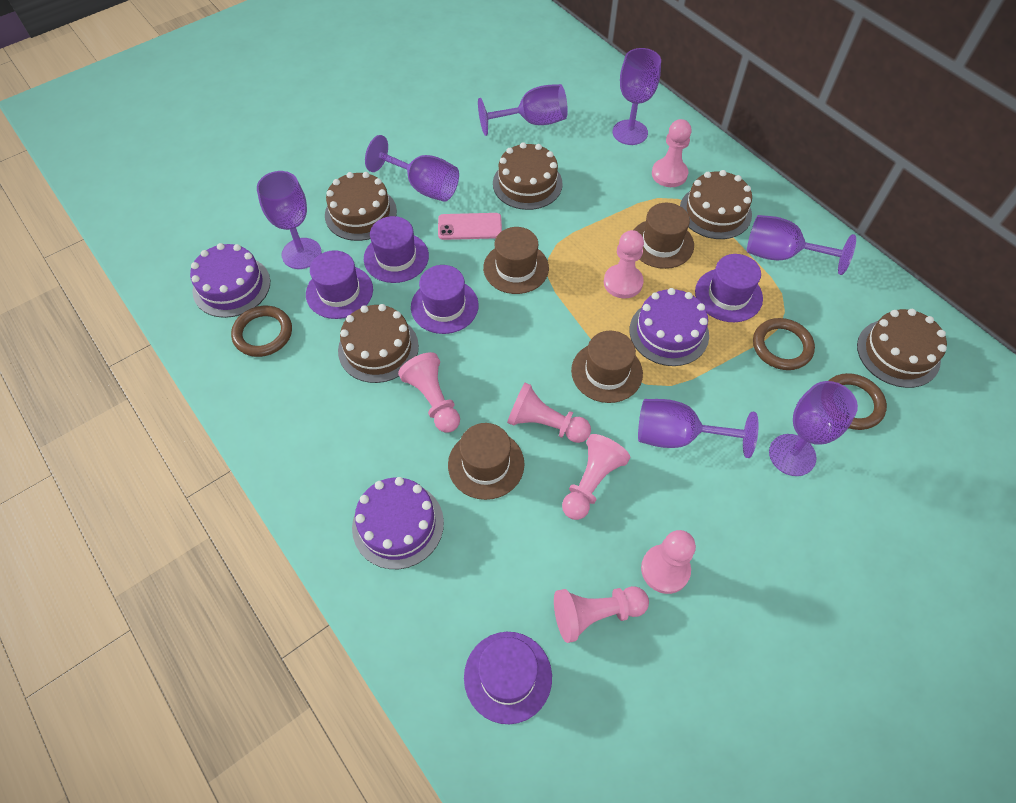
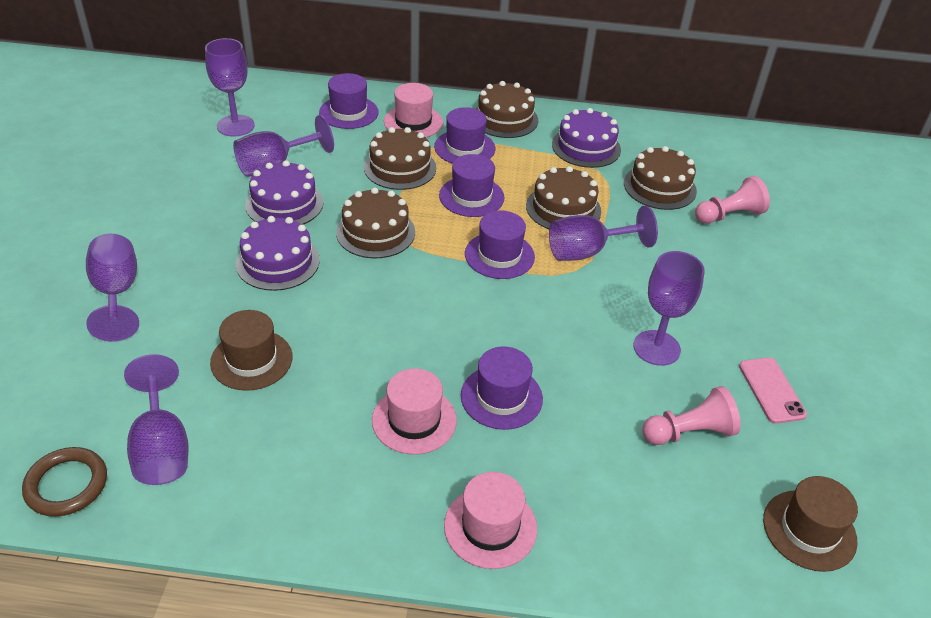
brown hat: 4 -> 2
brown ring: 3 -> 1
pink hat: 0 -> 3
pink pawn: 7 -> 2
purple goblet: 7 -> 6

